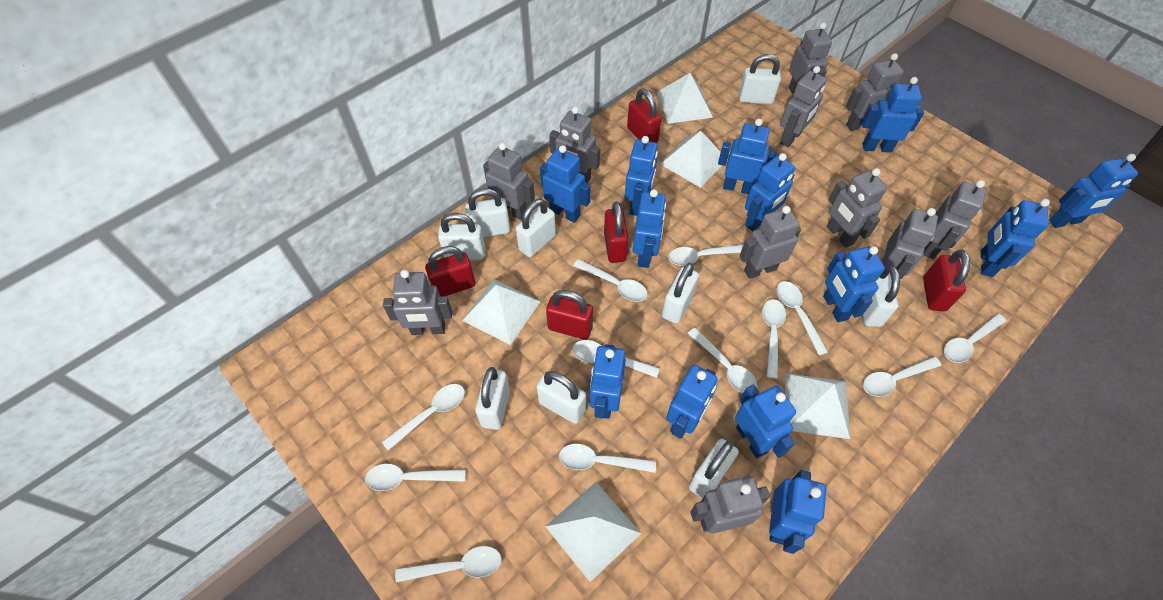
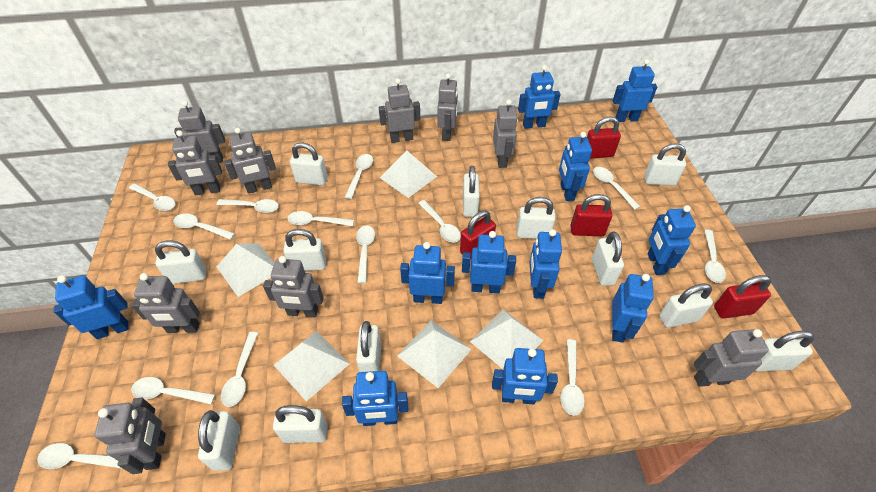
blue robot: 13 -> 11
grey robot: 11 -> 10
red padlock: 5 -> 4
white padlock: 9 -> 12
white spoon: 12 -> 13

